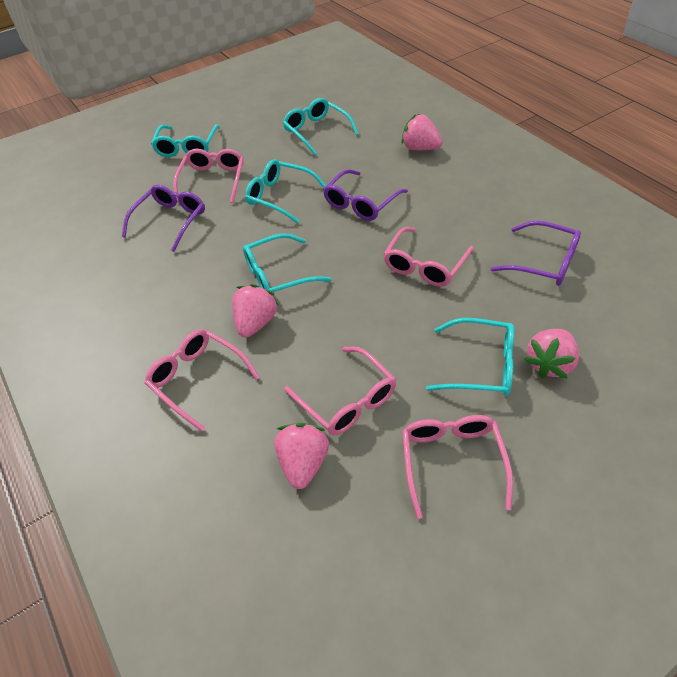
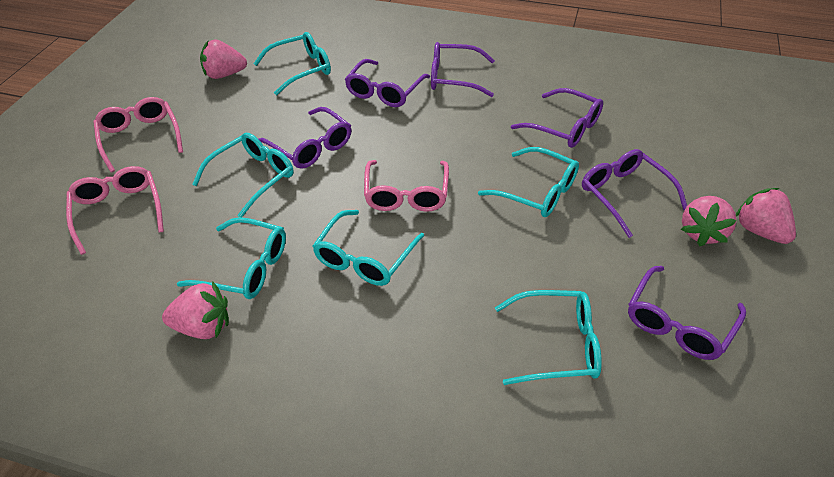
pink glasses: 5 -> 3
purple glasses: 3 -> 6
turquoise glasses: 5 -> 6

